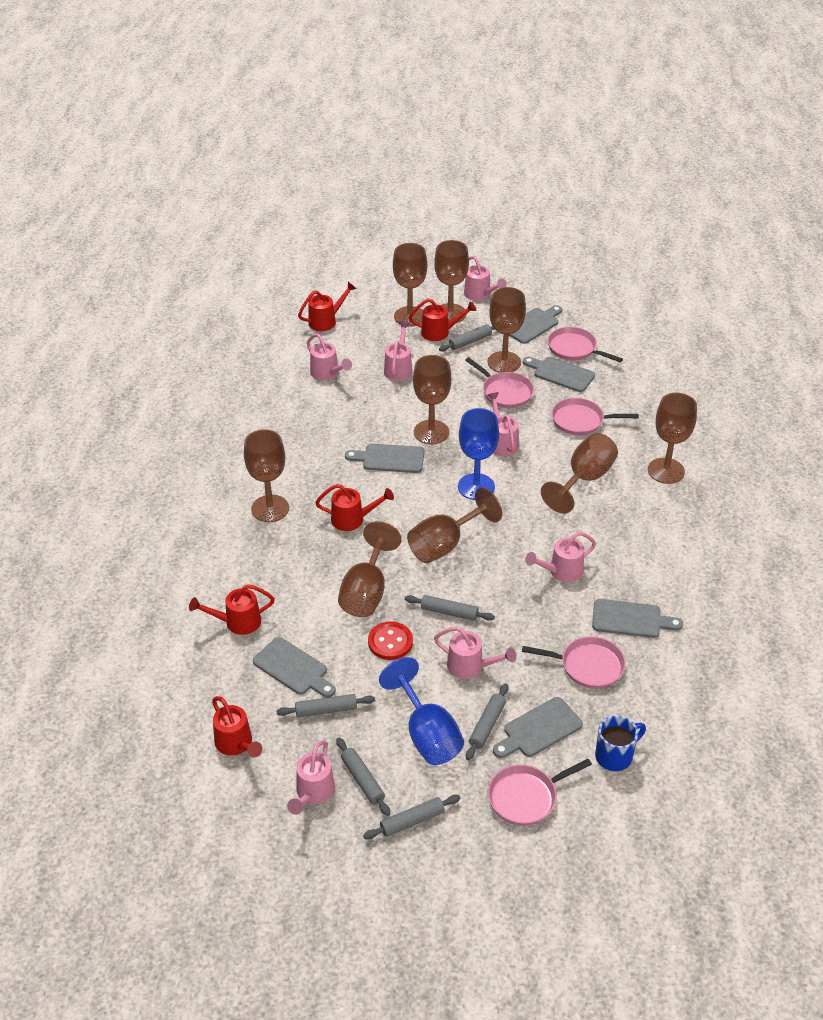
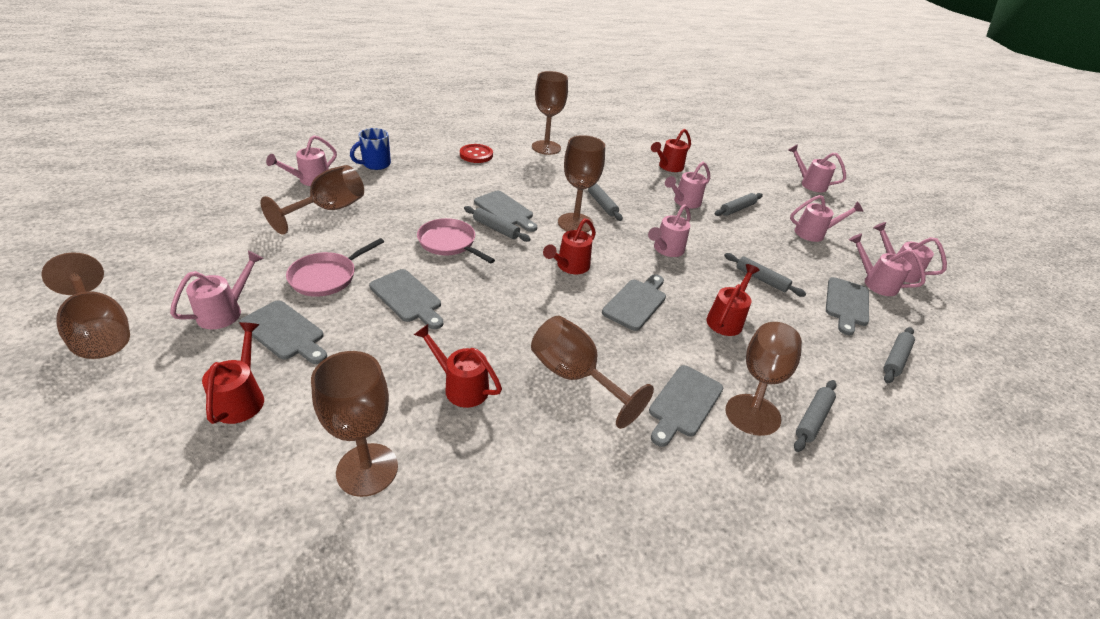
blue goblet: 2 -> 0
brown goblet: 9 -> 7
pink pan: 5 -> 2
pink watering can: 7 -> 8

